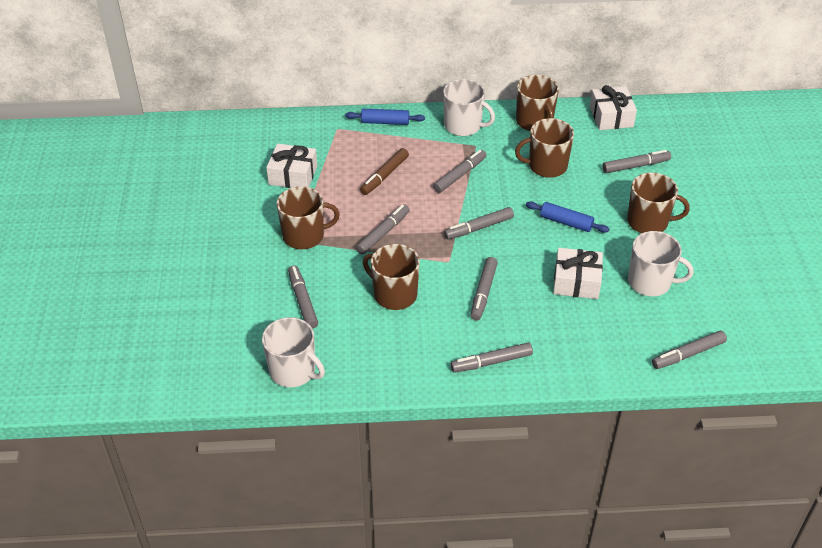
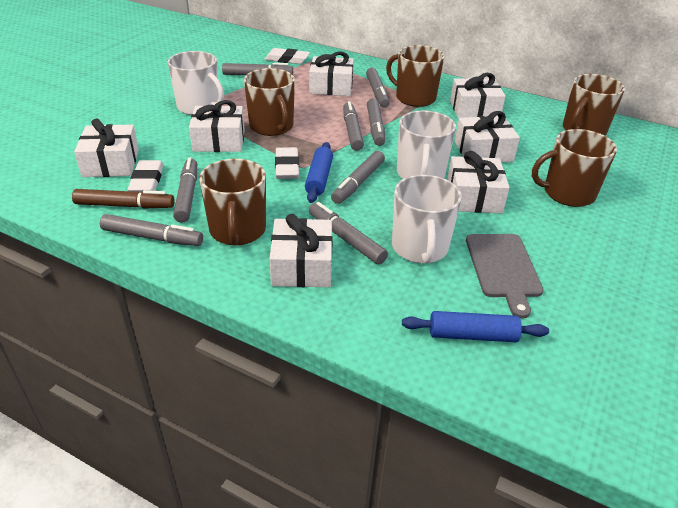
grey cutting board: 0 -> 1
white eraser: 0 -> 3
white gift: 3 -> 7

